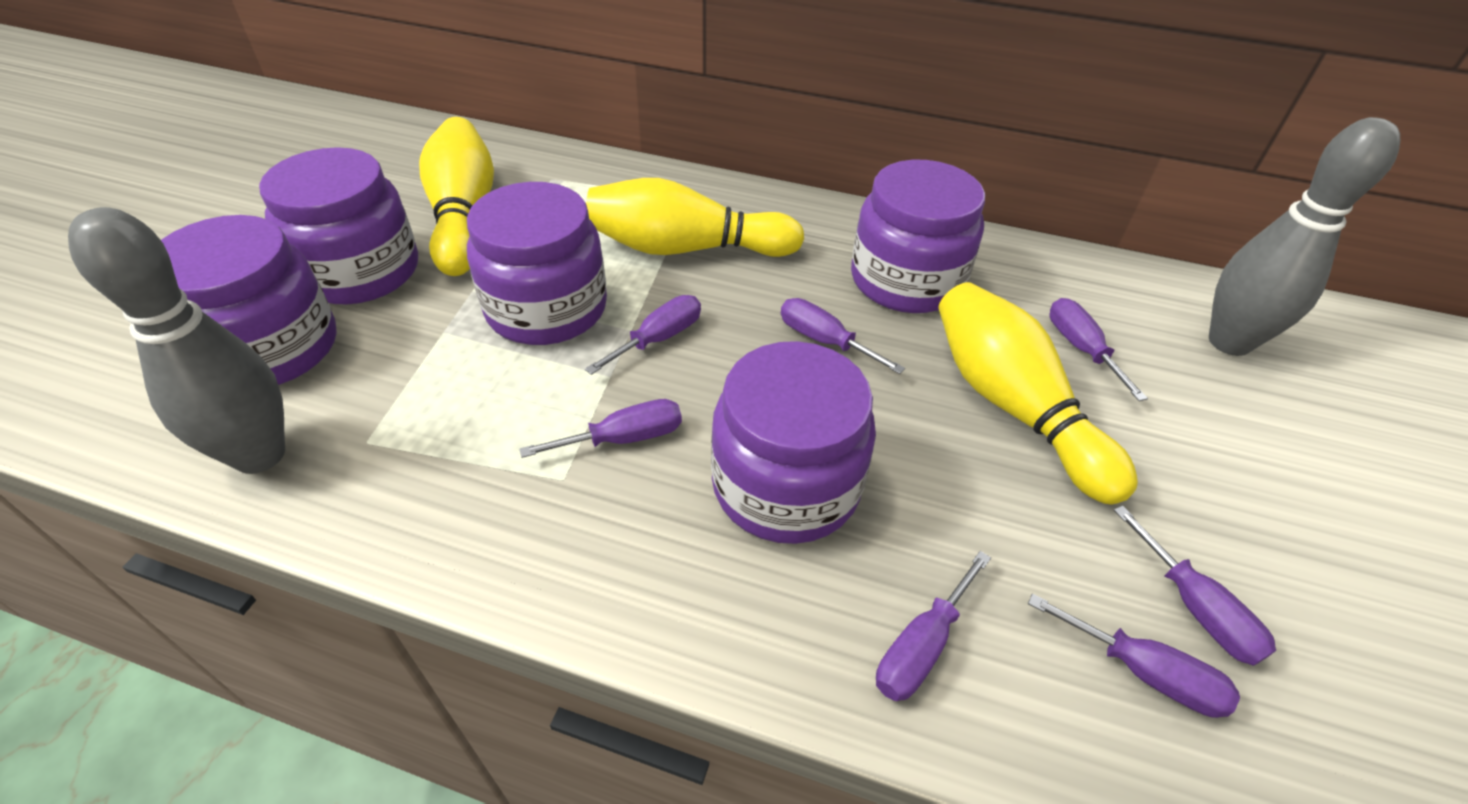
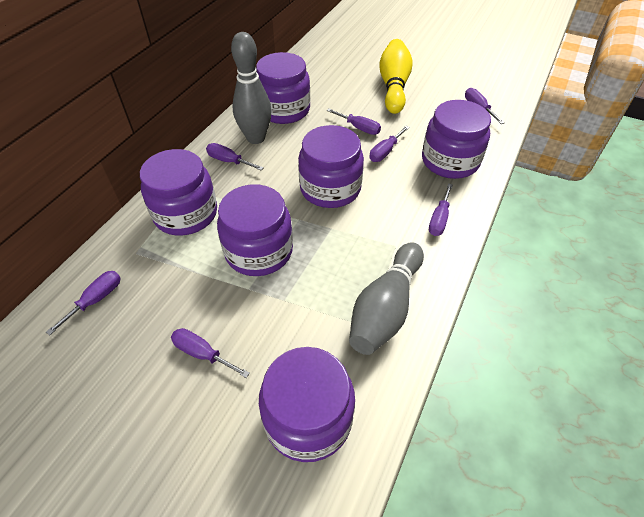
purple jar: 5 -> 6
yellow bowling pin: 3 -> 1

